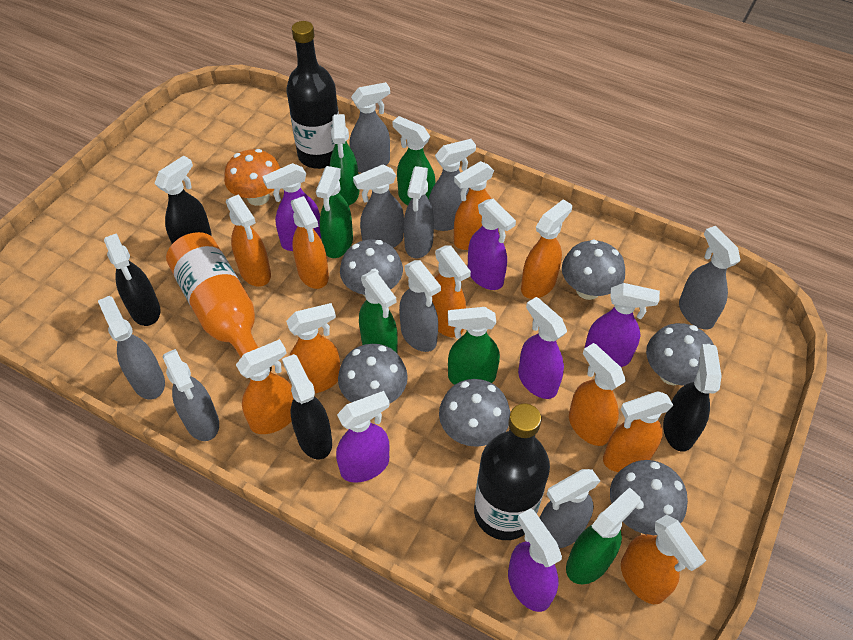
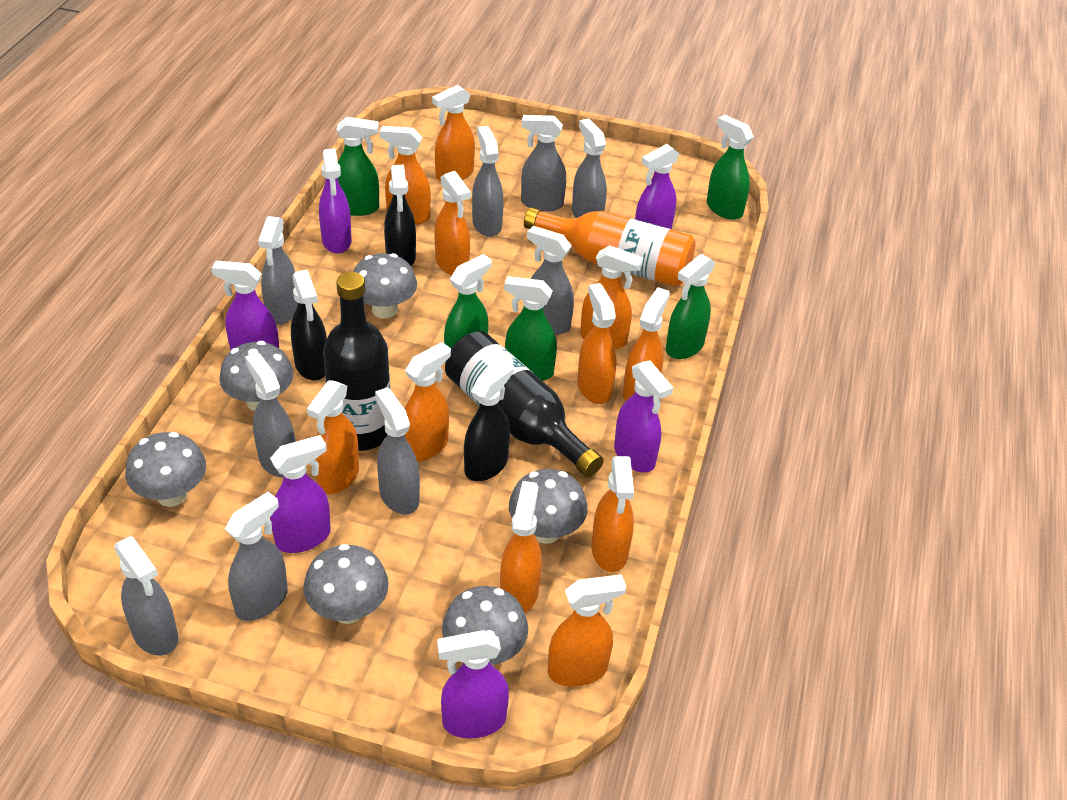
black spray bottle: 4 -> 3
green spray bottle: 6 -> 5
orange mushroom: 1 -> 0
orange spray bottle: 10 -> 11

